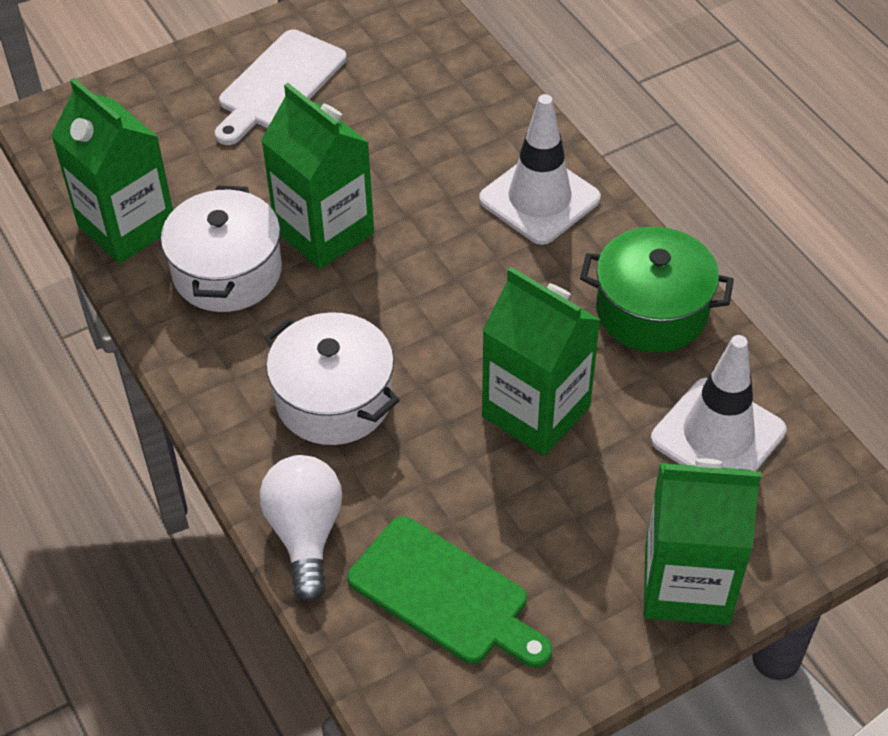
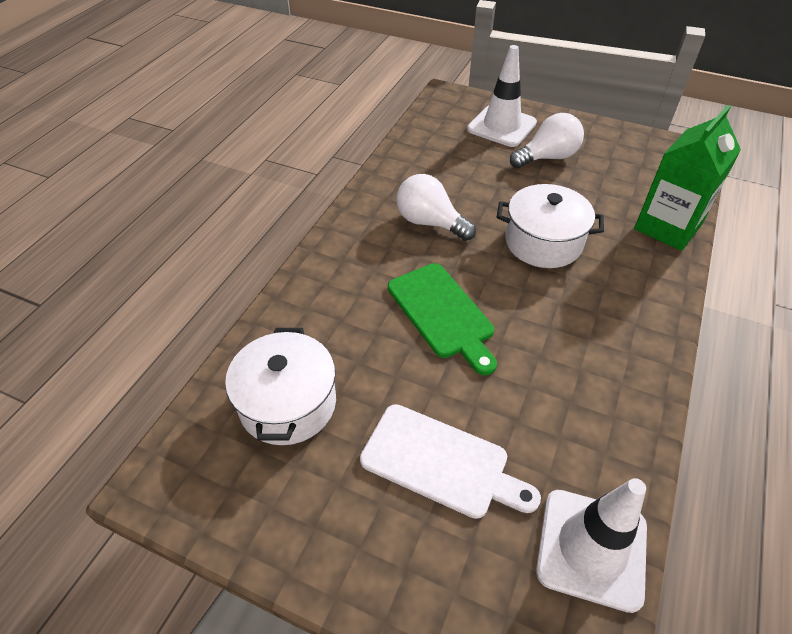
green carton: 4 -> 1
green pot: 1 -> 0
white light bulb: 1 -> 2

